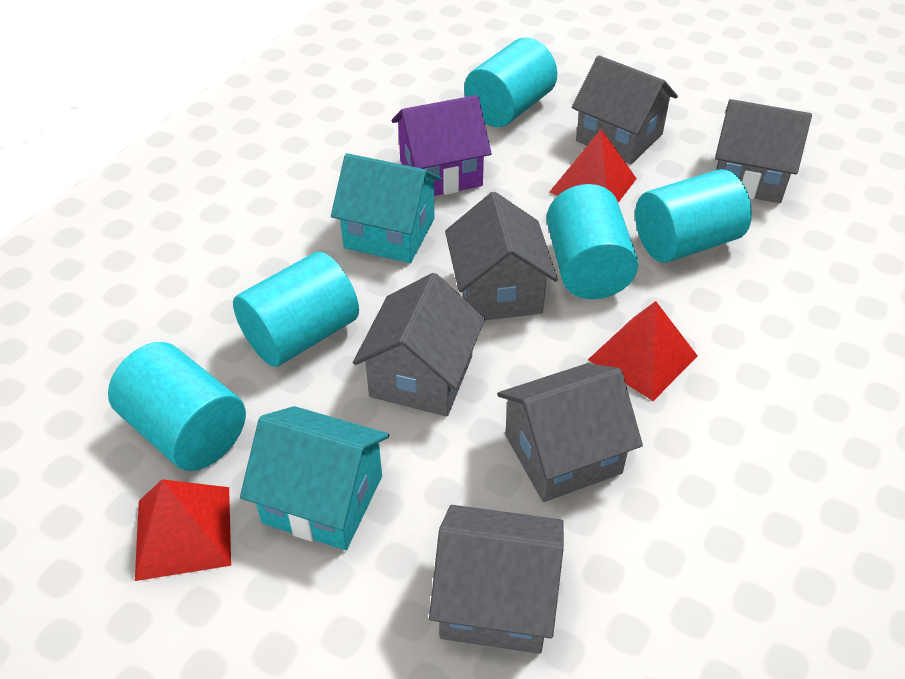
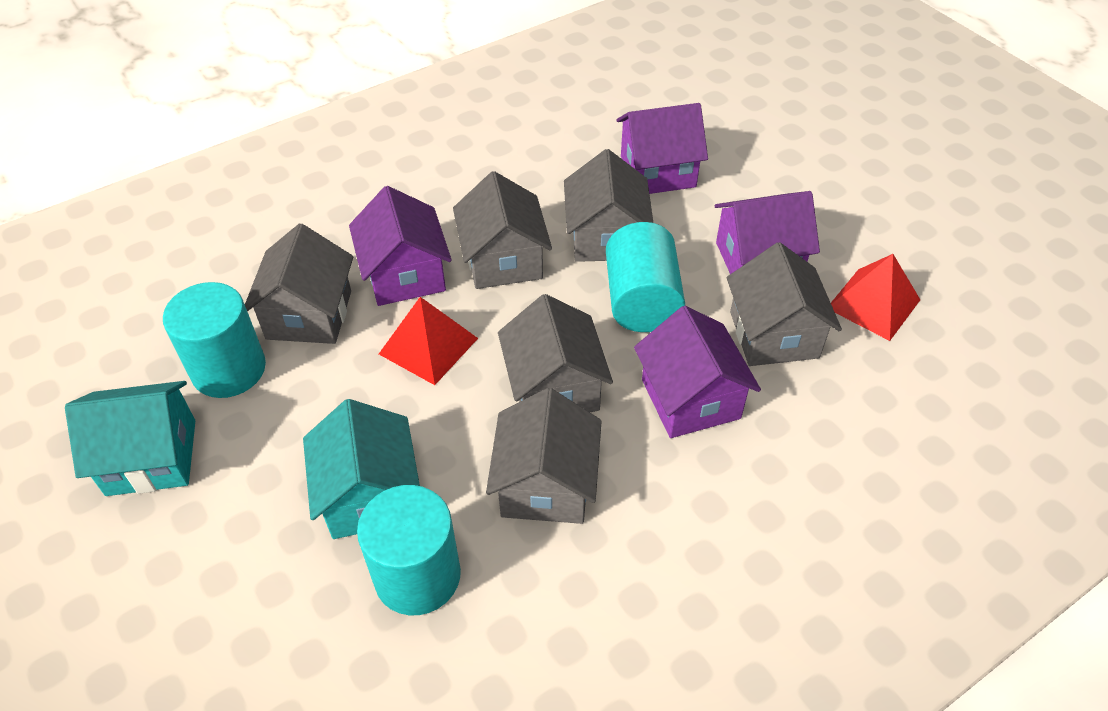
purple house: 1 -> 4
red pyramid: 3 -> 2
turquoise cylinder: 5 -> 3

